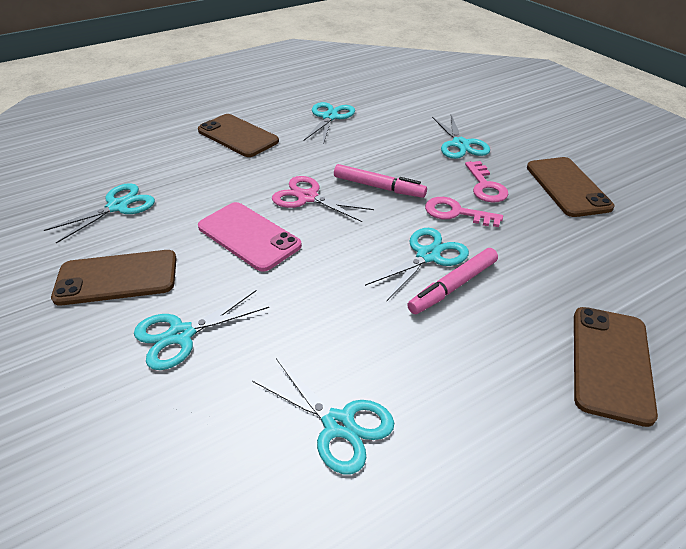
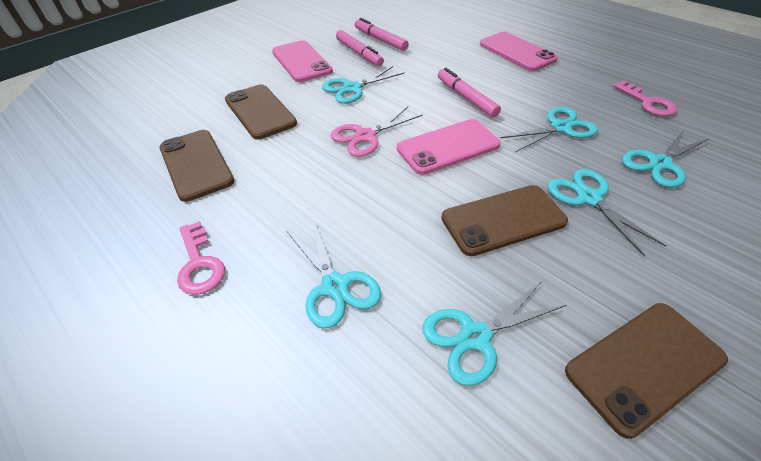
pink marker: 2 -> 3
pink phone: 1 -> 3

